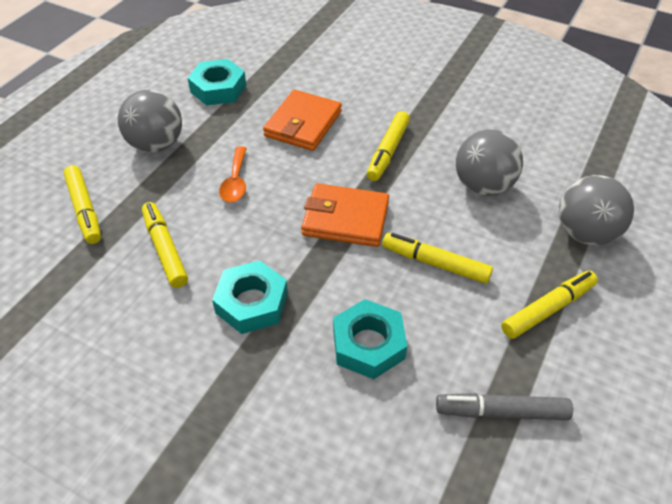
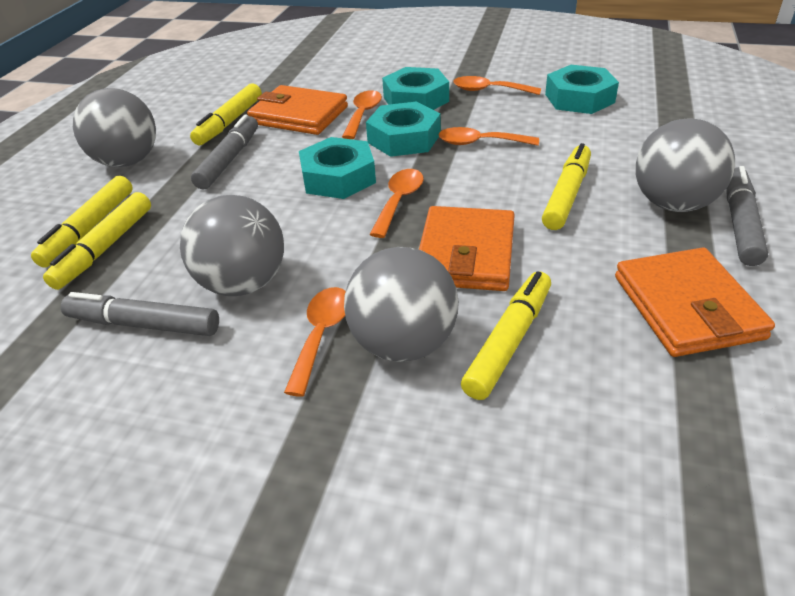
grey ball: 3 -> 4
grey marker: 1 -> 3
orange spoon: 1 -> 5
orange wallet: 2 -> 3
turquoise nut: 3 -> 4

